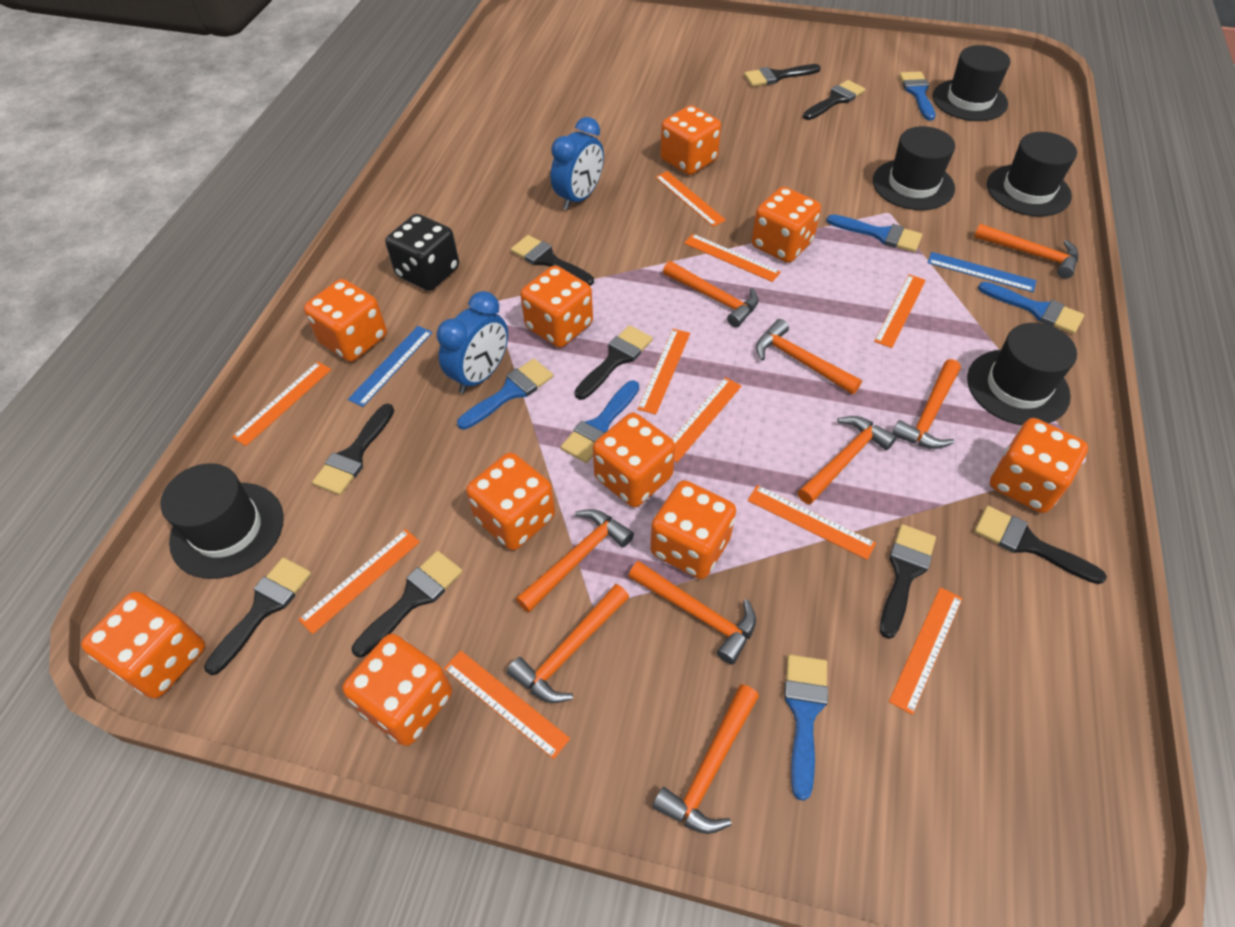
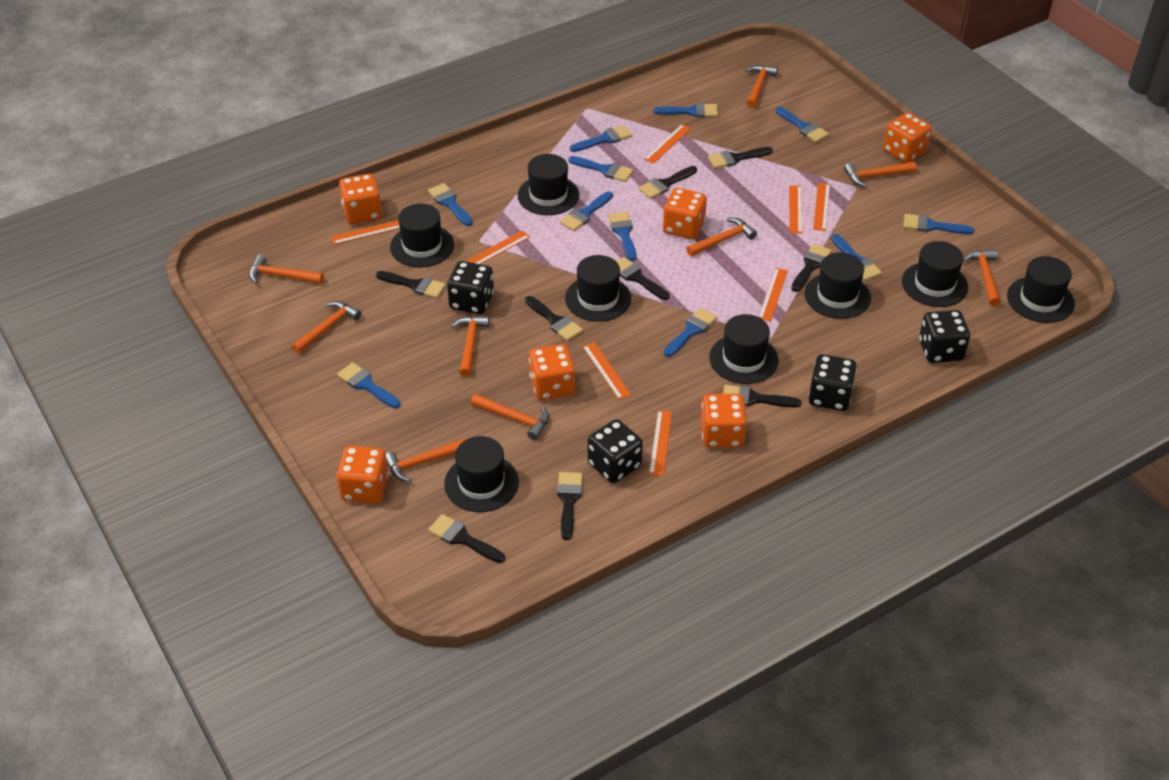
black dice: 1 -> 4
black hat: 5 -> 8
blue brush: 6 -> 11
blue clock: 2 -> 0
blue ruler: 2 -> 0
orange dice: 10 -> 6
orange ruler: 10 -> 8

